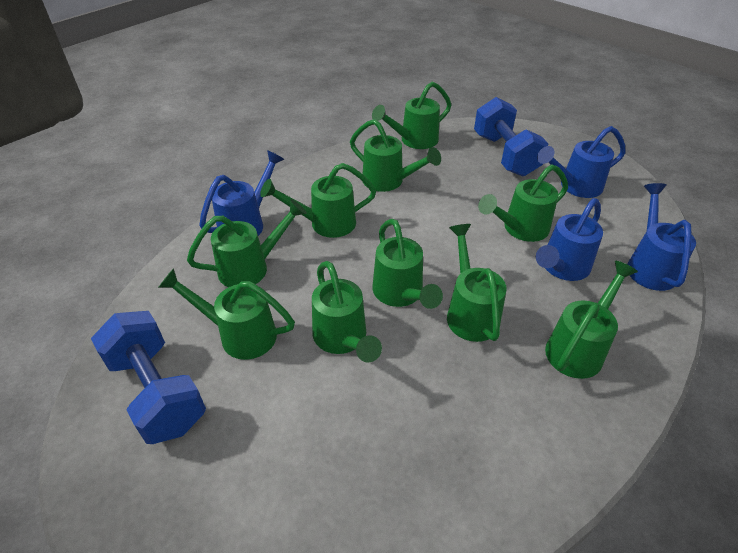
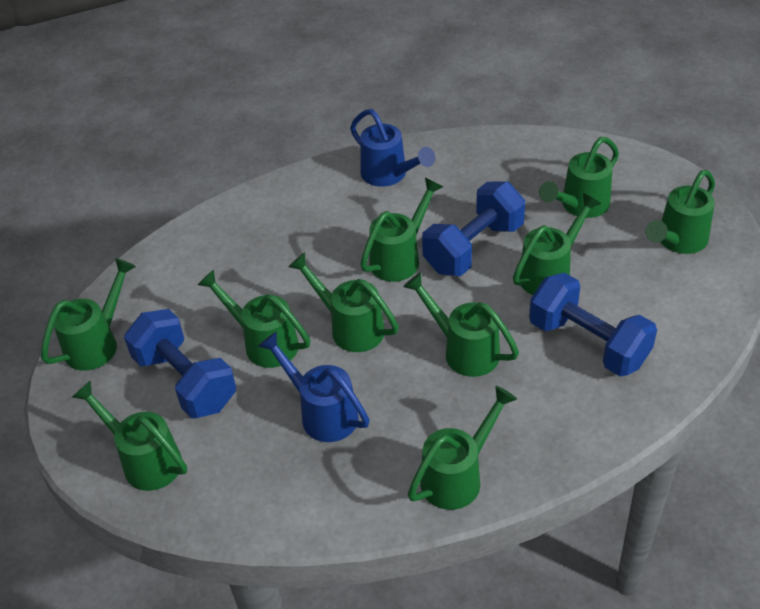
blue dumbbell: 2 -> 3
blue watering can: 4 -> 2

